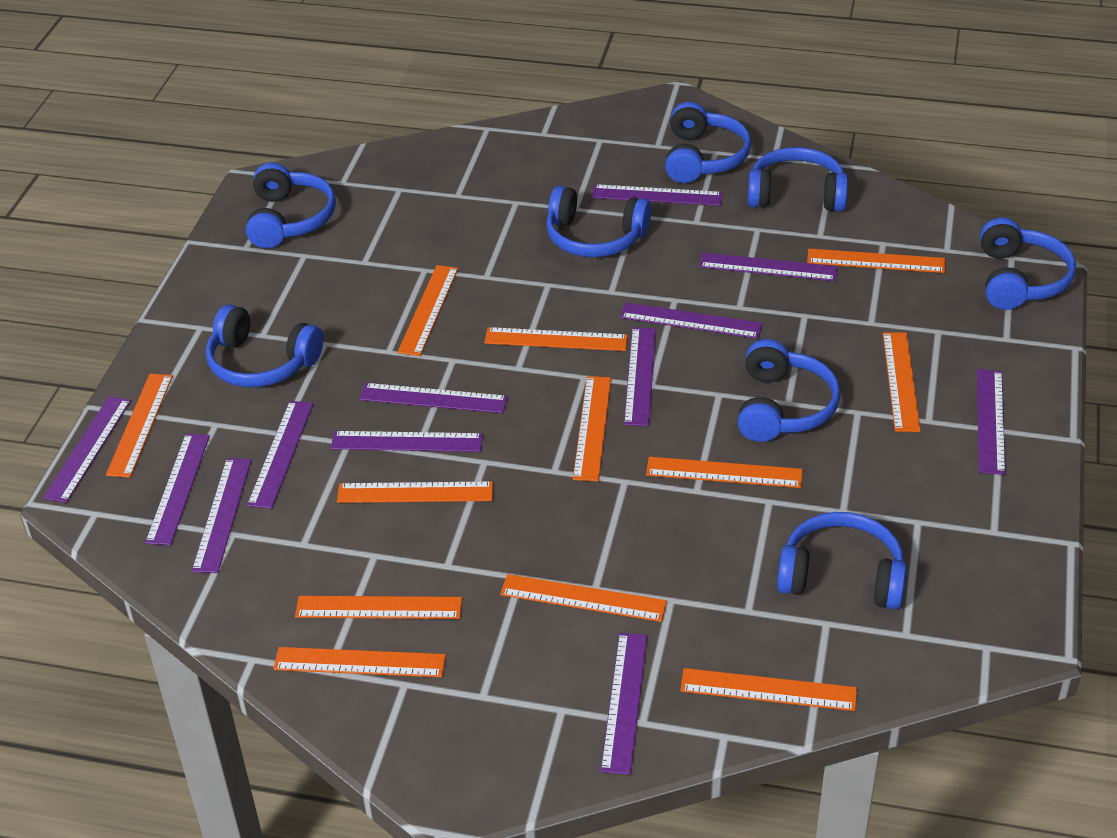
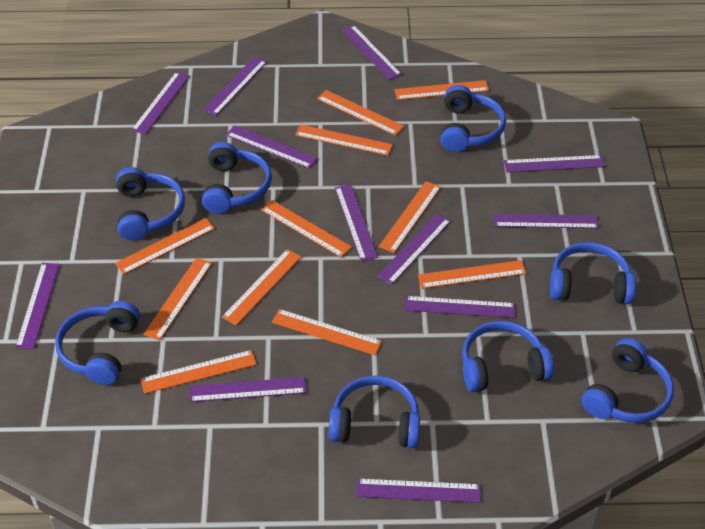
orange ruler: 12 -> 11

